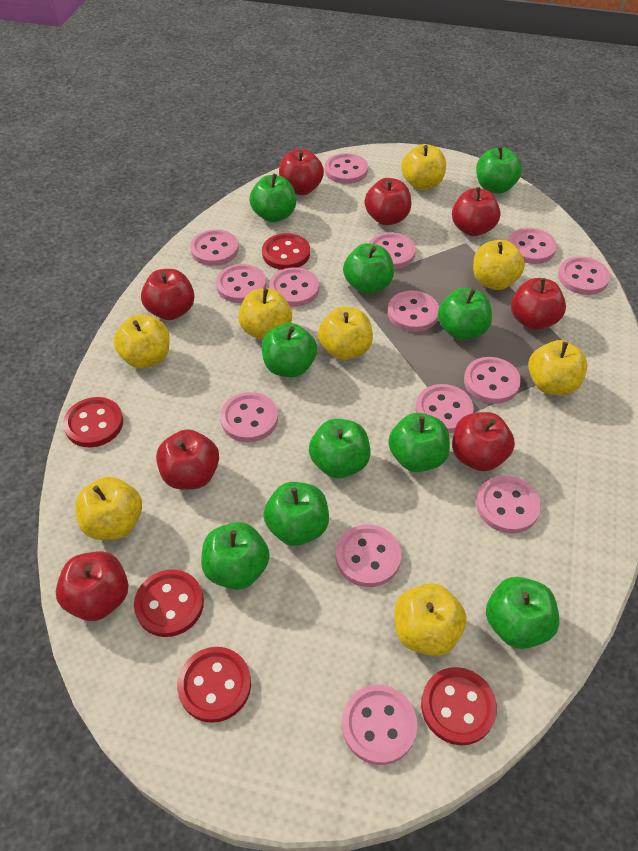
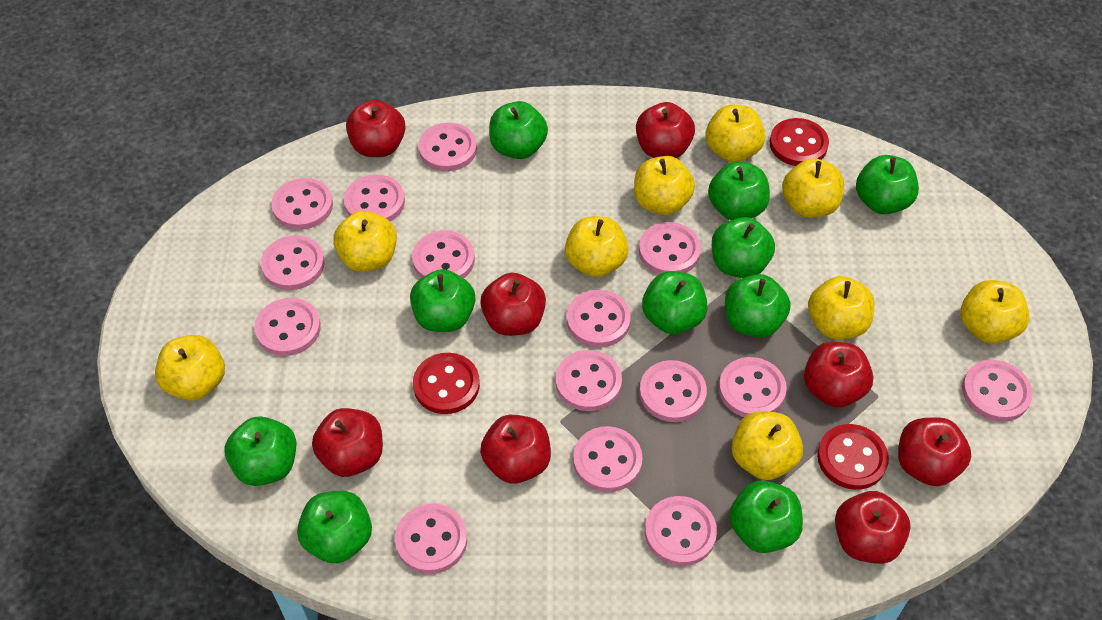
pink button: 14 -> 15
red button: 5 -> 3
yellow apple: 8 -> 9

